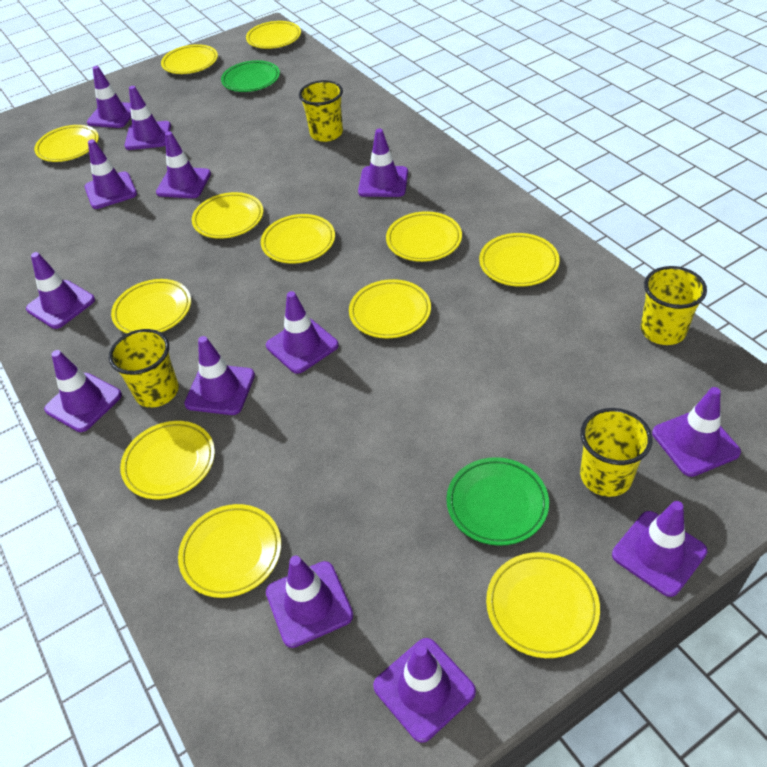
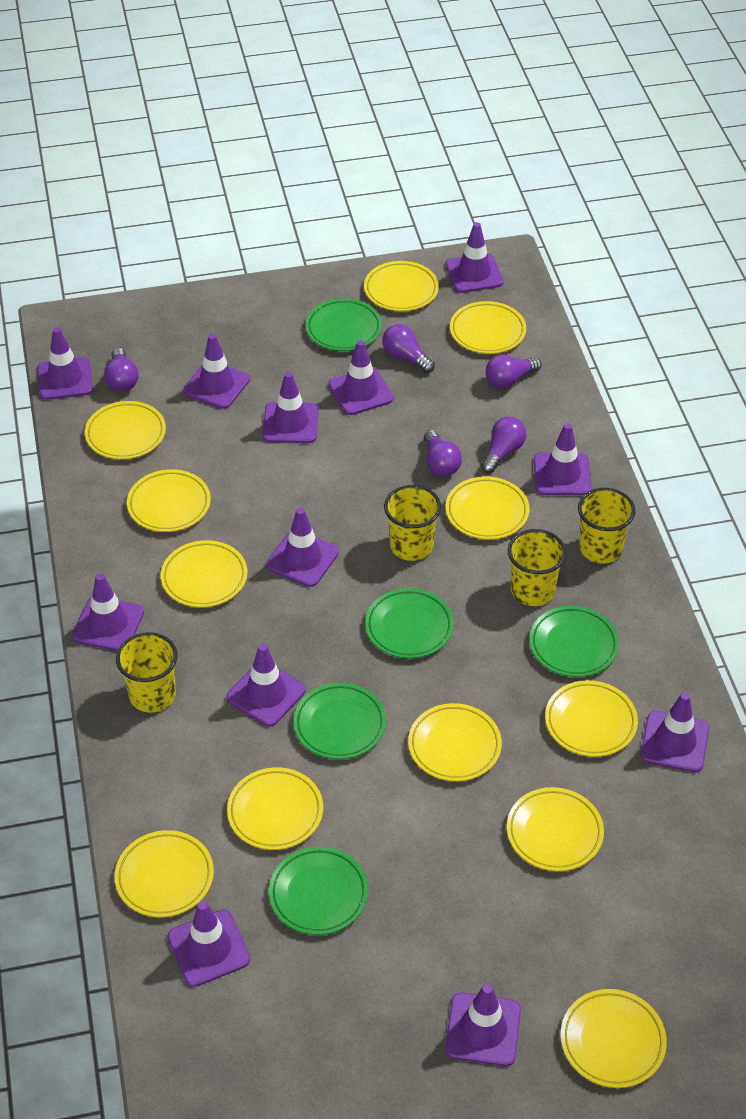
green plate: 2 -> 5
purple light bulb: 0 -> 5
purple traffic cone: 13 -> 12

